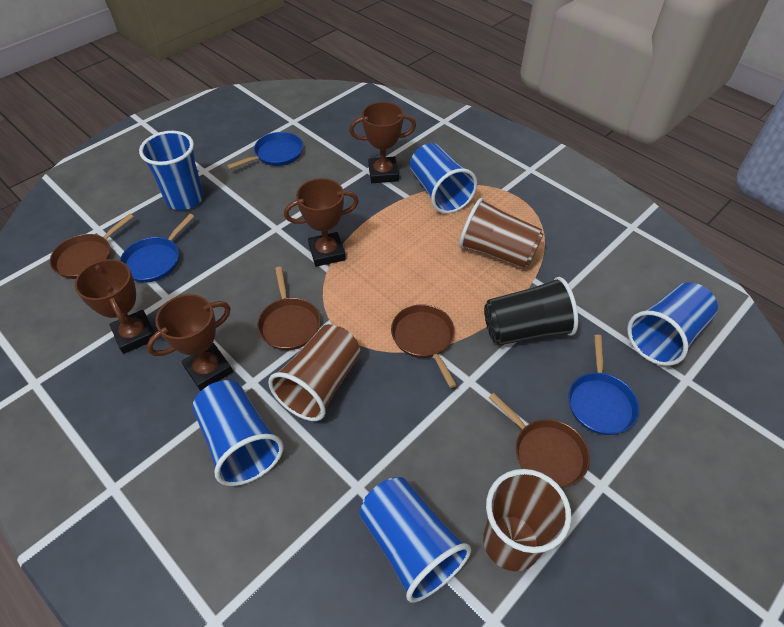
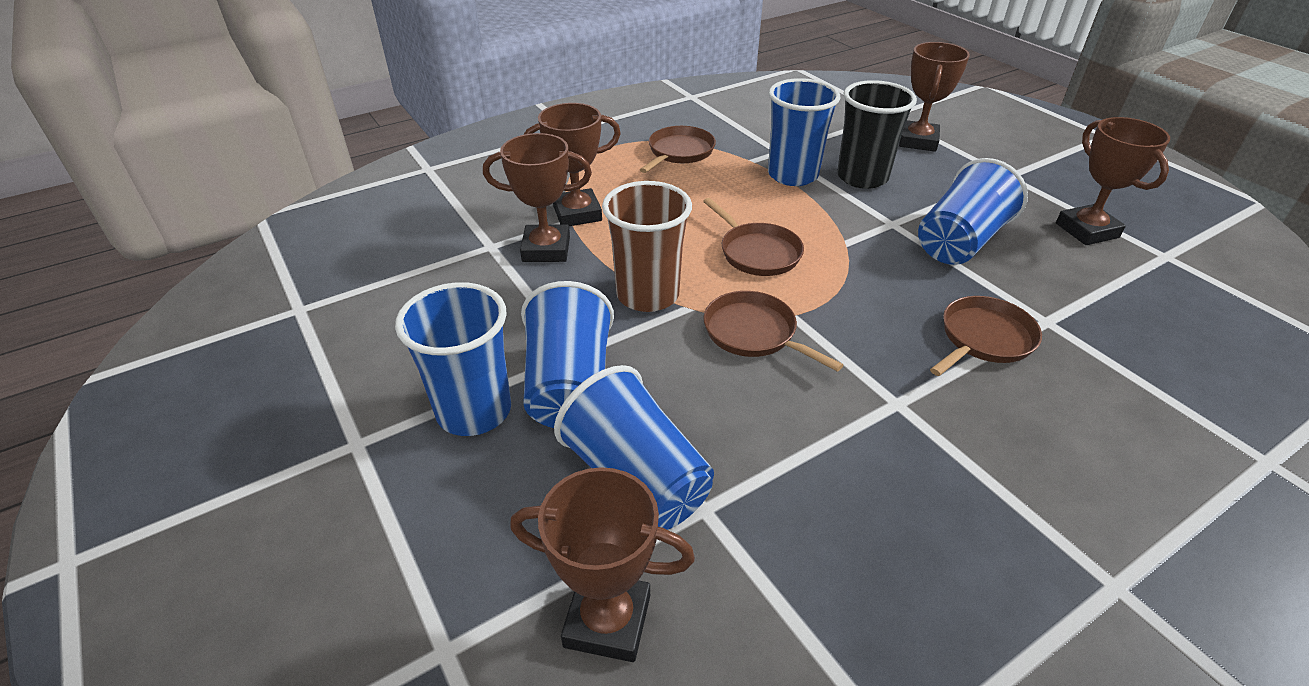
blue pan: 3 -> 0
brown cup: 3 -> 1
brown trophy: 4 -> 5

